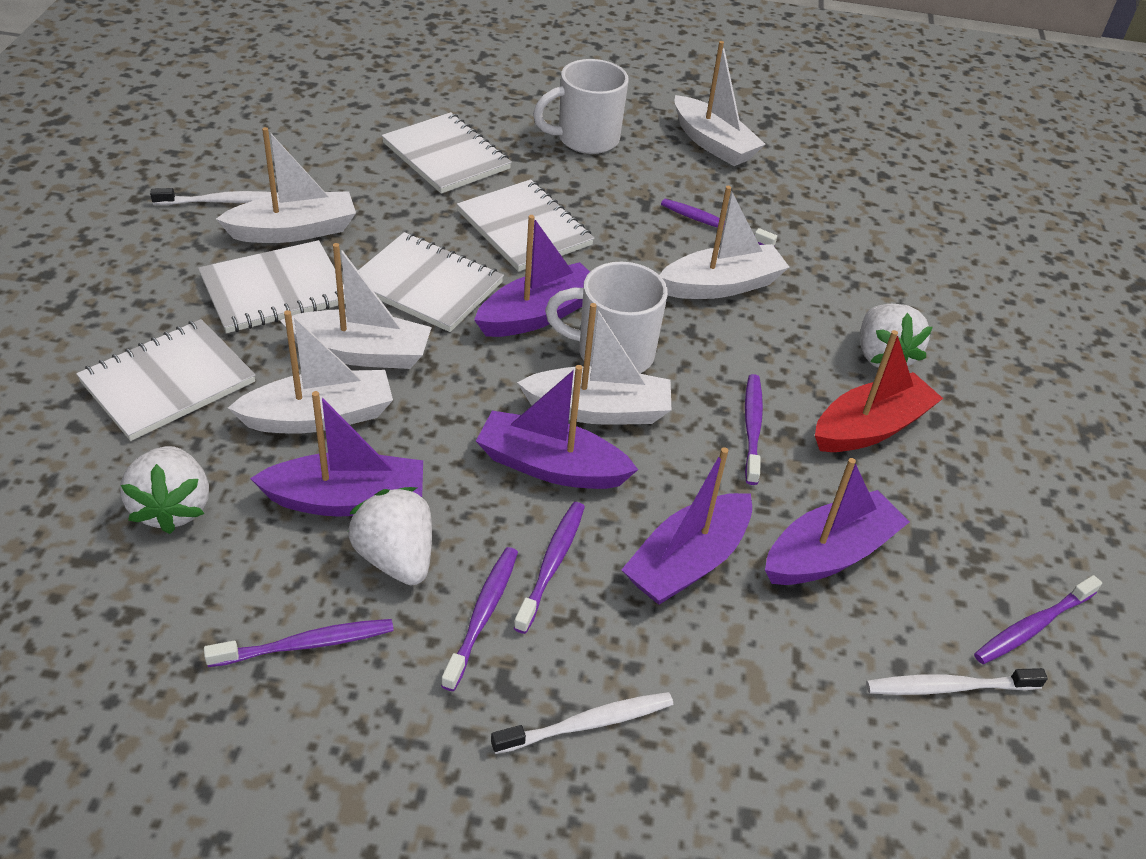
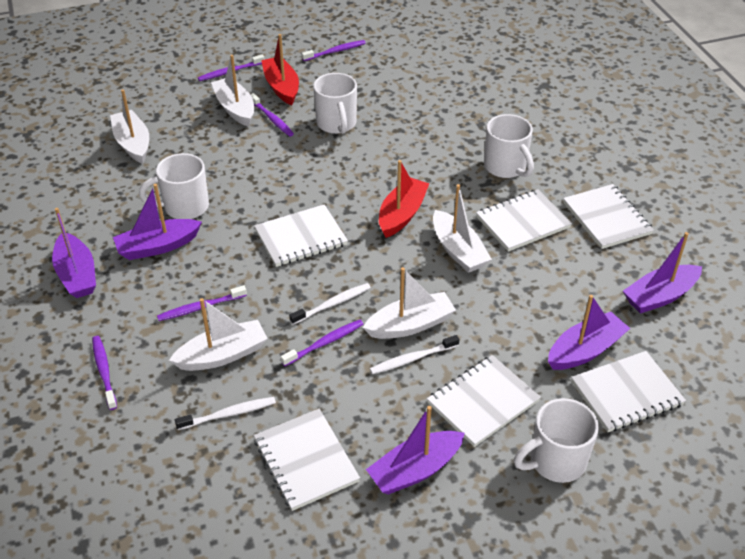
red boat: 1 -> 2
white boat: 6 -> 5
white mug: 2 -> 4
white notebook: 5 -> 6
white strawberry: 3 -> 0

